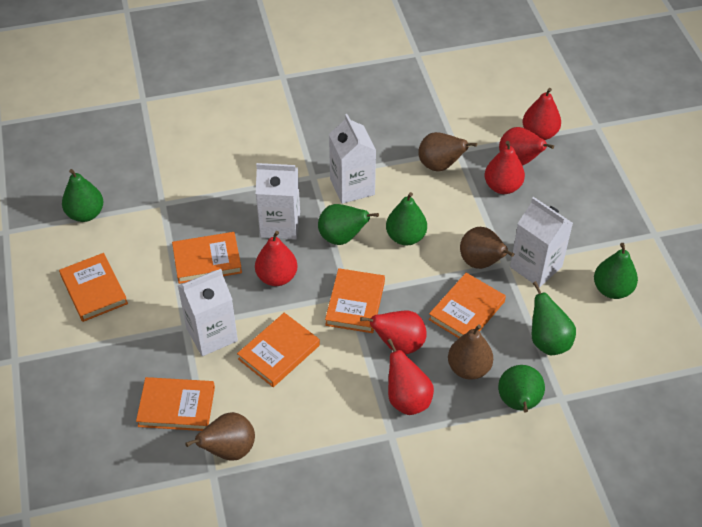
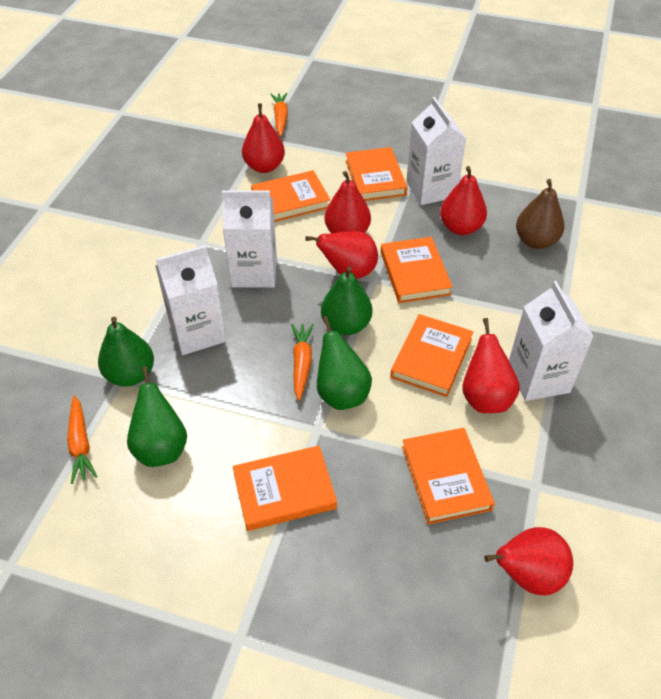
brown pear: 4 -> 1
green pear: 6 -> 4
orange carrot: 0 -> 3

